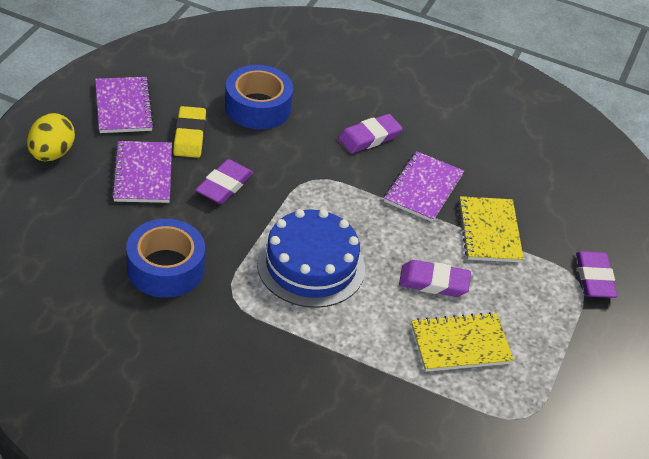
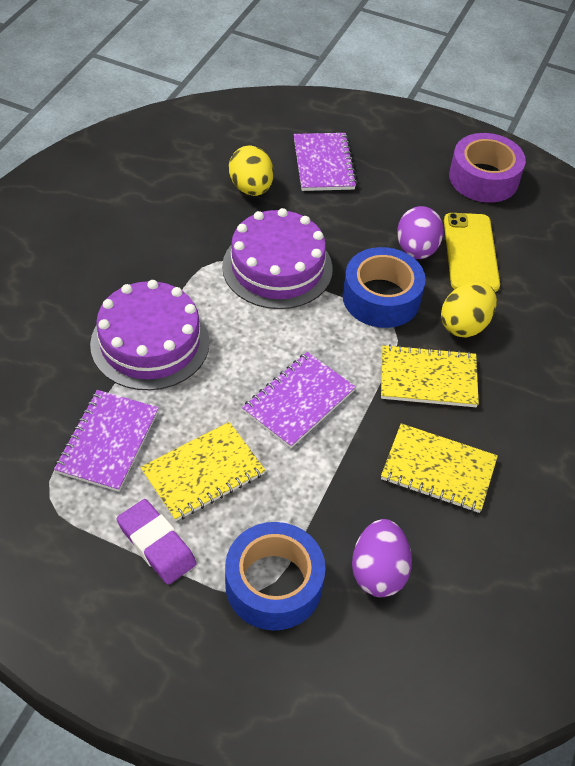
blue cake: 1 -> 0
purple cake: 0 -> 2
purple egg: 0 -> 2
purple eraser: 4 -> 1
purple tape: 0 -> 1
yellow egg: 1 -> 2
yellow eraser: 1 -> 0
yellow notebook: 2 -> 3
yellow phone: 0 -> 1

